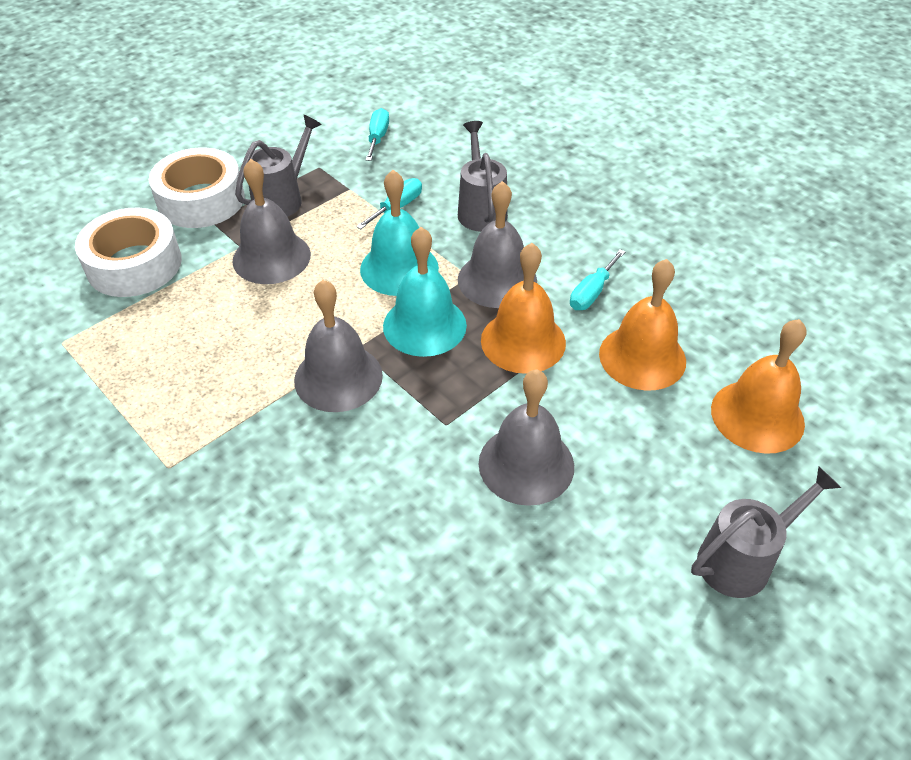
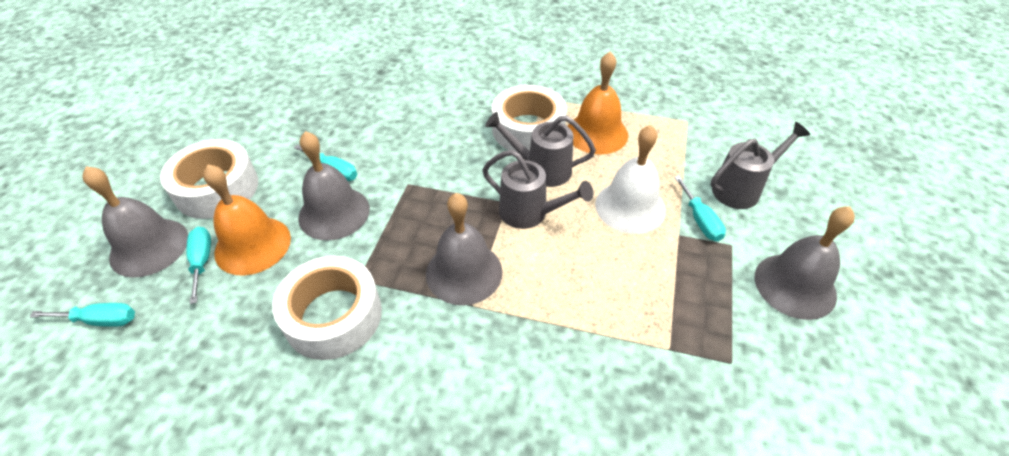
orange bell: 3 -> 2
turquoise bell: 2 -> 0
turquoise screwdriver: 3 -> 4
white bell: 0 -> 1
white tape: 2 -> 3

